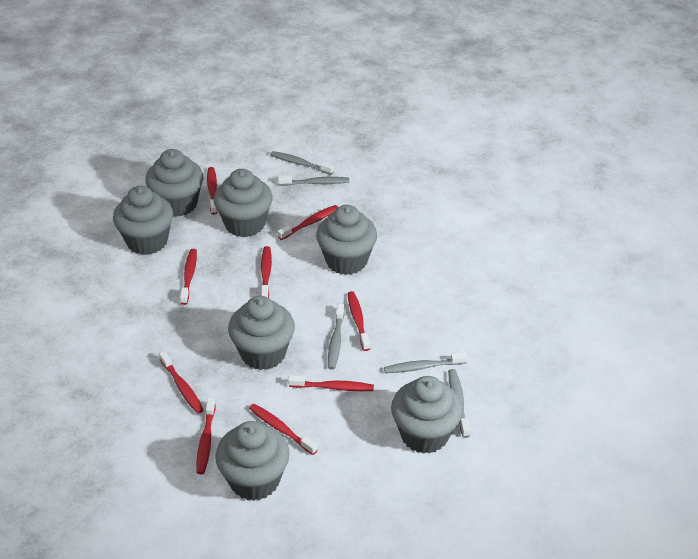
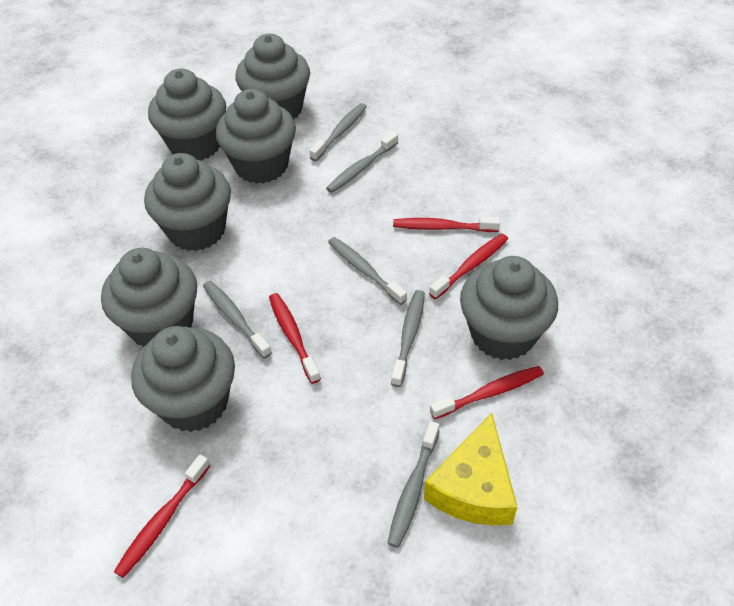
grey toothbrush: 5 -> 6
red toothbrush: 9 -> 5
yellow cheese: 0 -> 1

